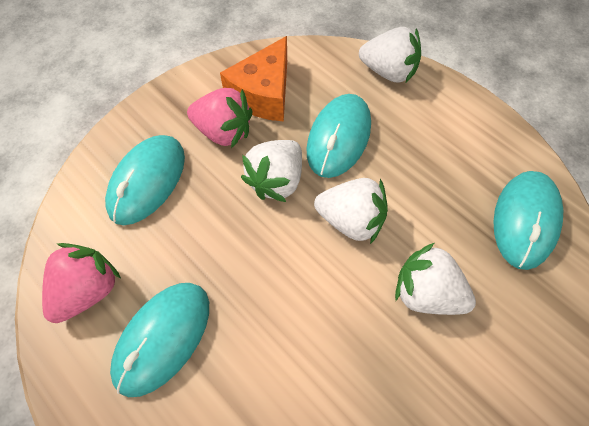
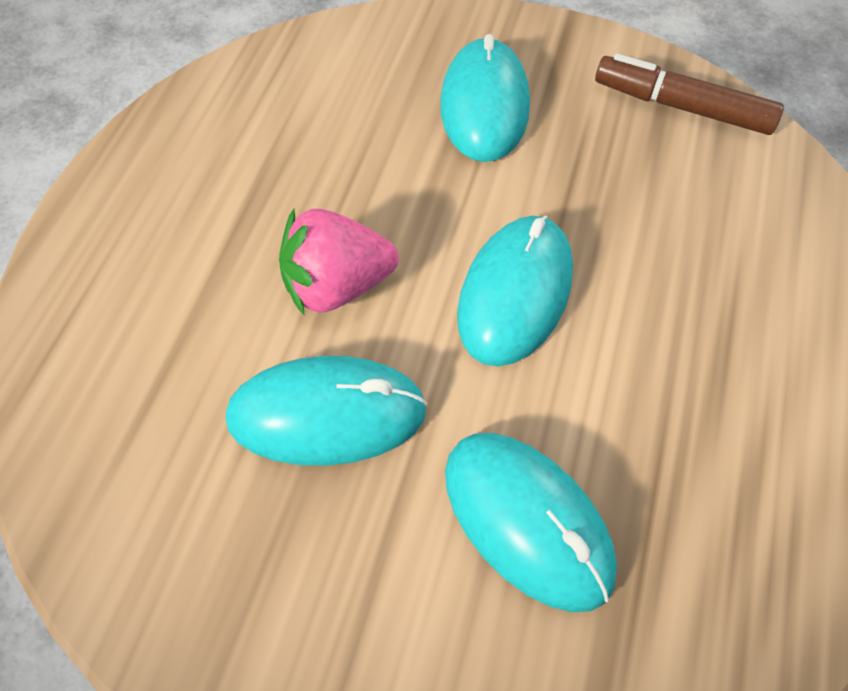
brown marker: 0 -> 1
orange cheese: 1 -> 0
pink strawberry: 2 -> 1
white strawberry: 4 -> 0

